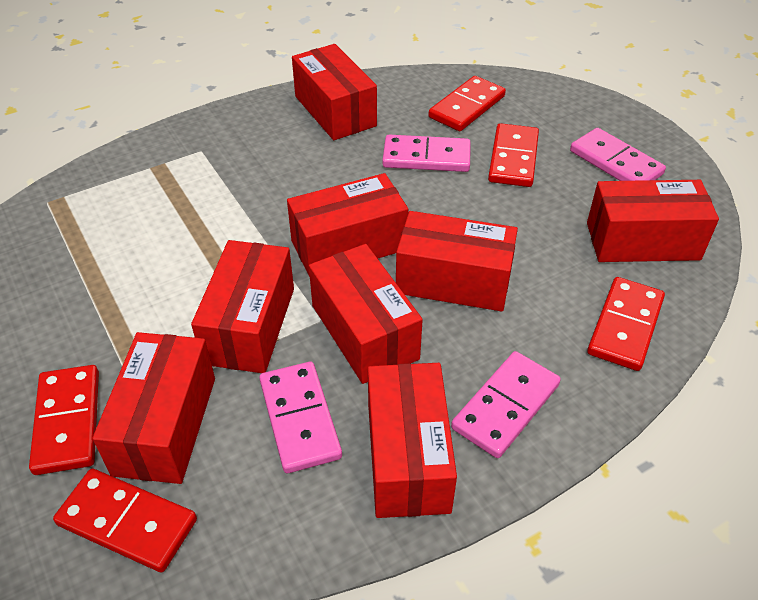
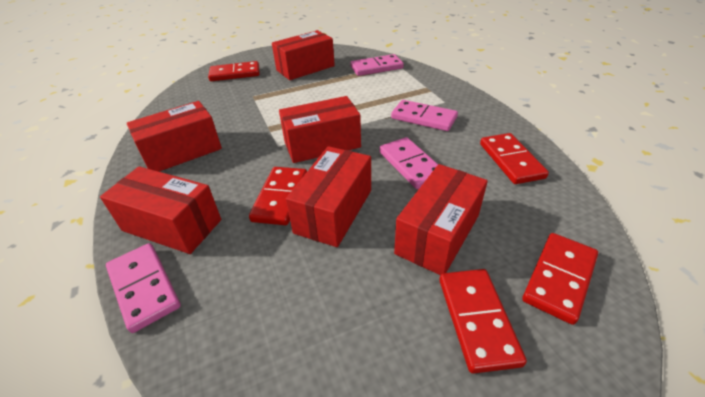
red box: 8 -> 6

